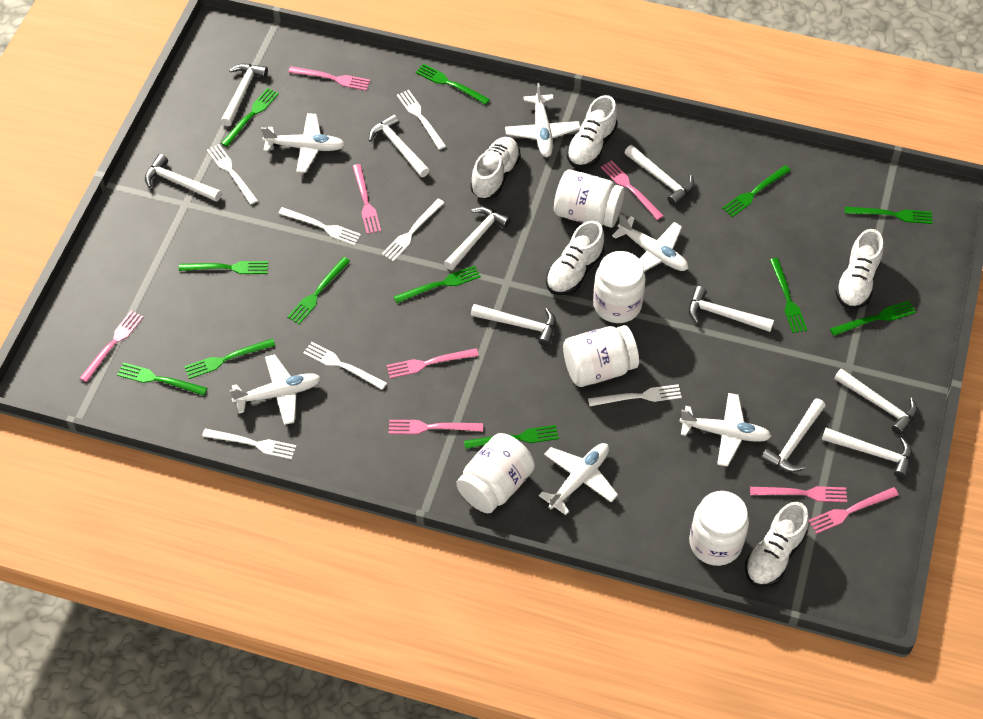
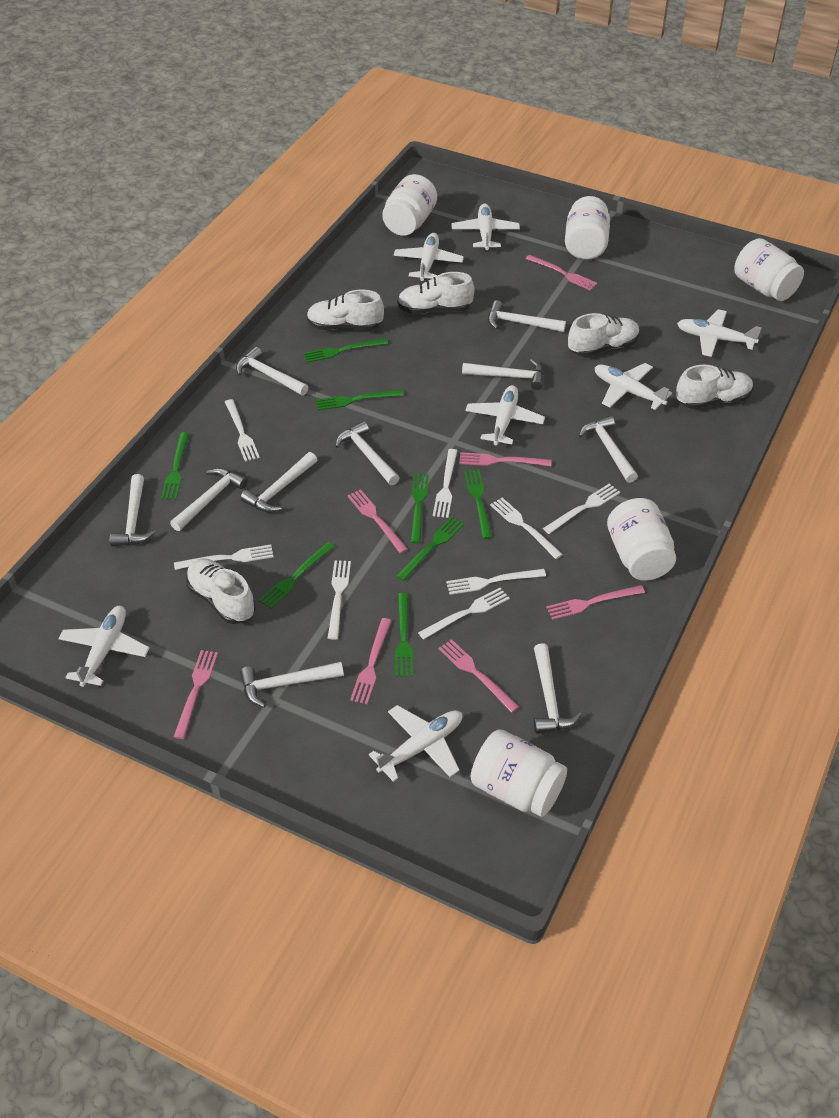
green fork: 12 -> 8
pink fork: 8 -> 7
white fork: 7 -> 8
white plane: 6 -> 7

